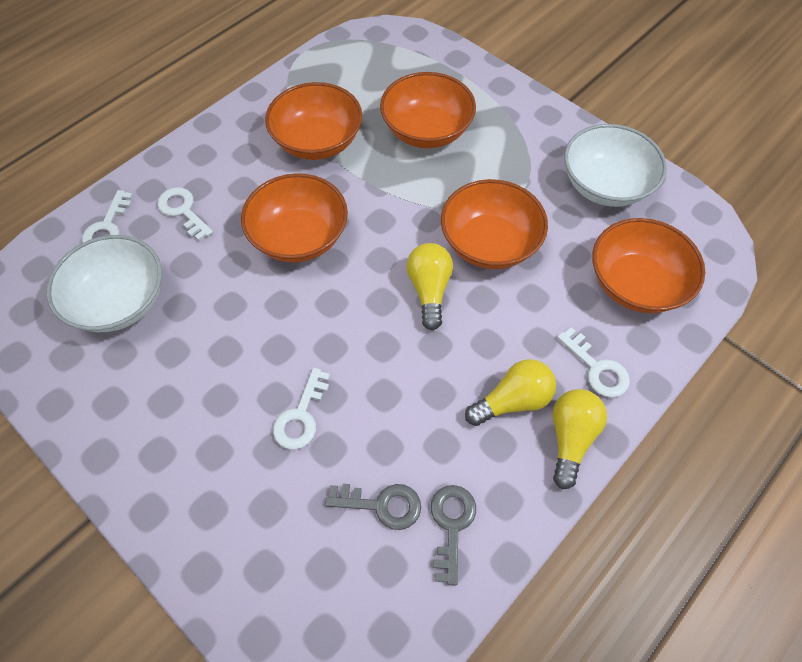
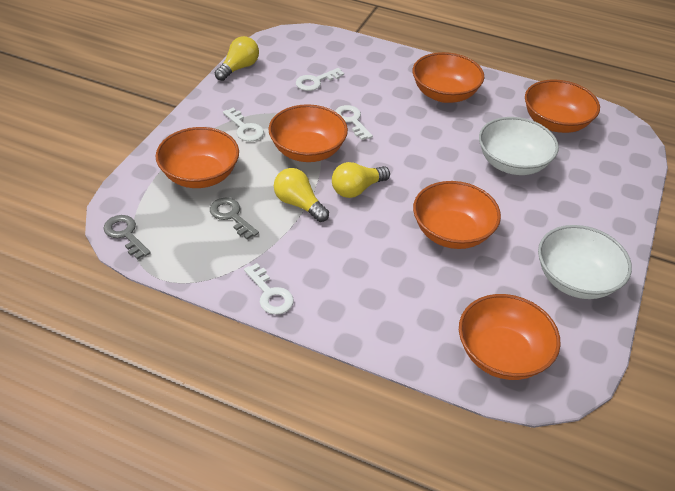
orange bowl: 5 -> 6

